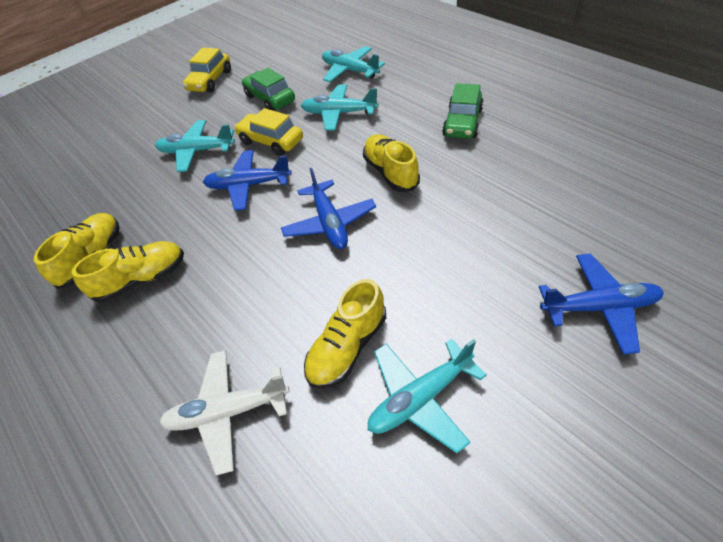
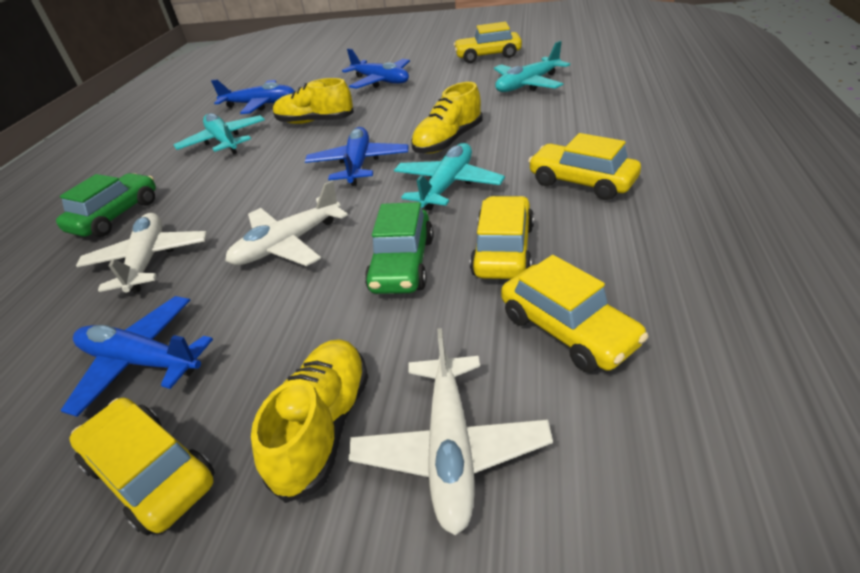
blue plane: 3 -> 4
turquoise plane: 4 -> 3
white plane: 1 -> 3
yellow car: 2 -> 5
yellow shoe: 4 -> 3

